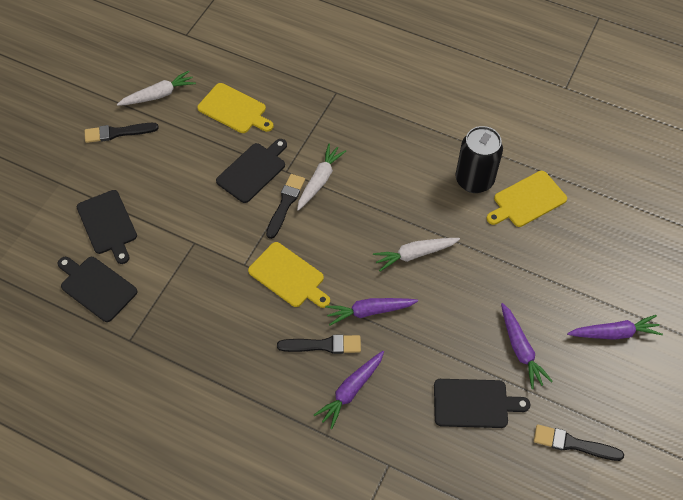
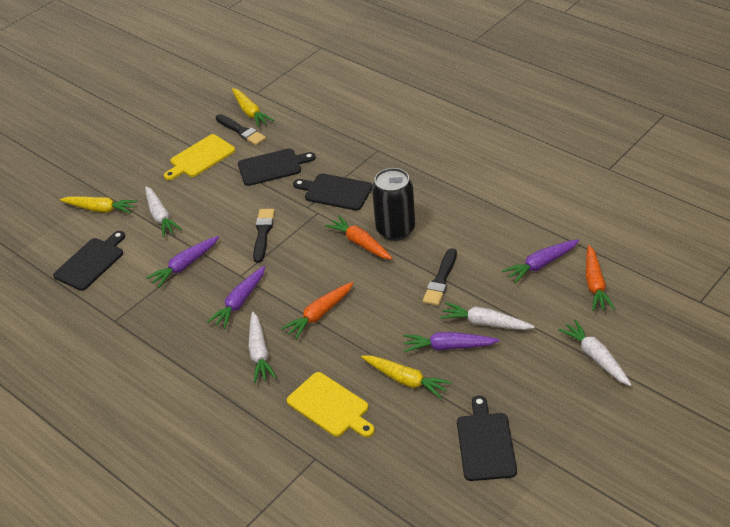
black brush: 4 -> 3
orange carrot: 0 -> 3
white carrot: 3 -> 4
yellow carrot: 0 -> 3
yellow cutting board: 3 -> 2

